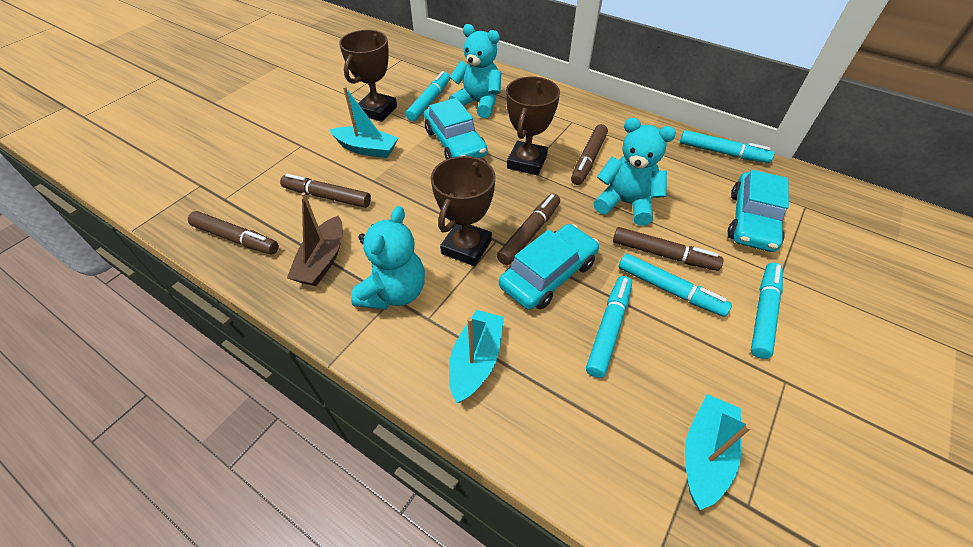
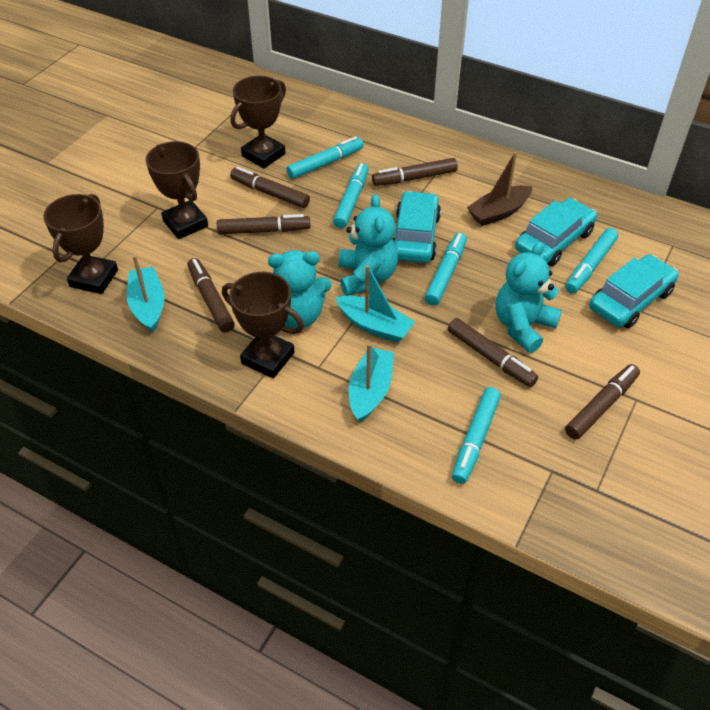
brown marker: 5 -> 6
brown trophy: 3 -> 4

